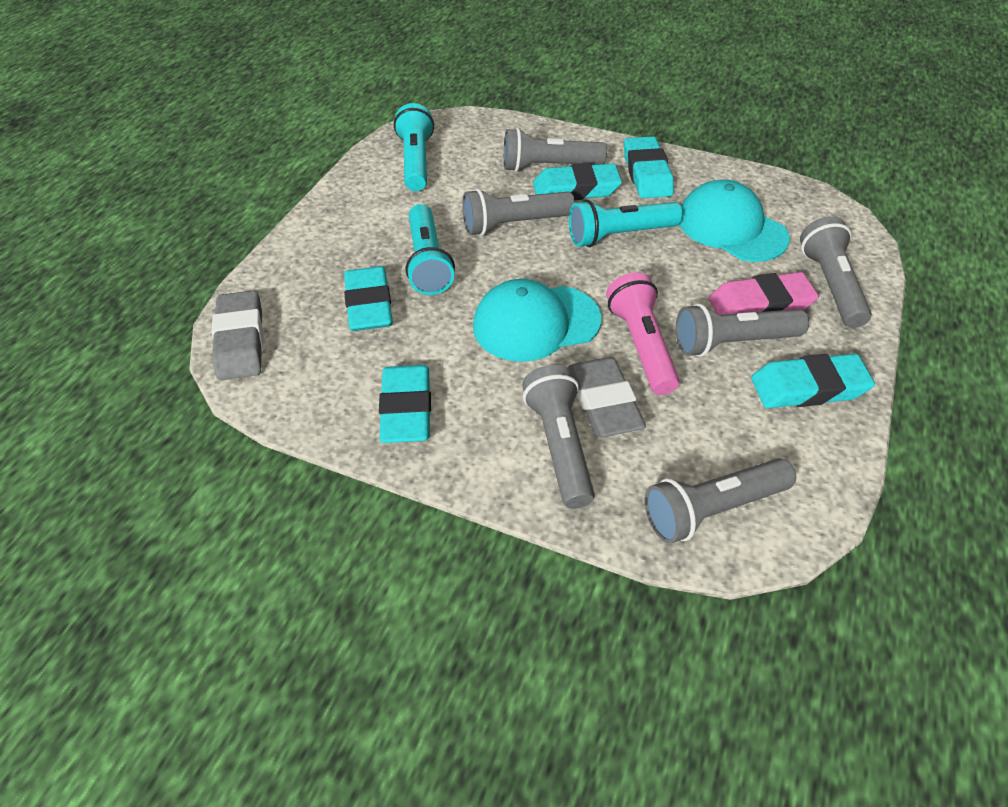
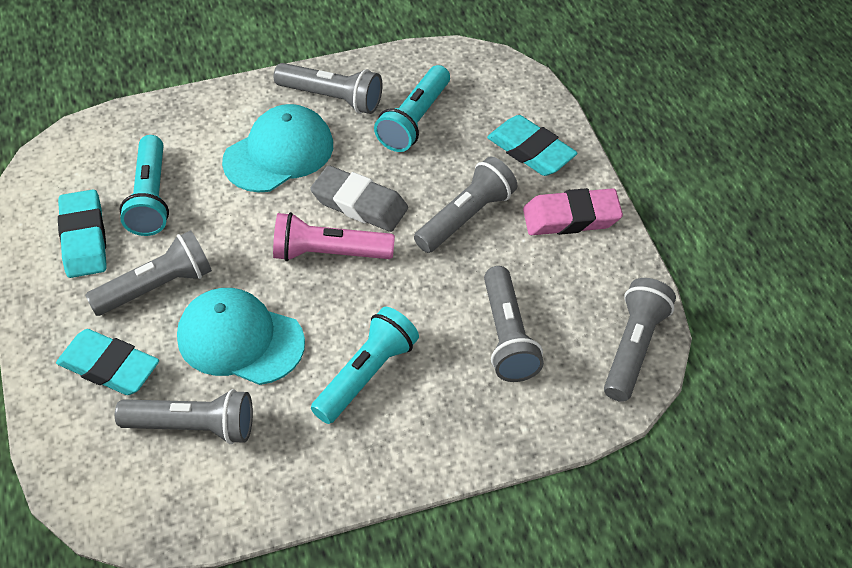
grey eraser: 2 -> 1
turquoise eraser: 5 -> 3

